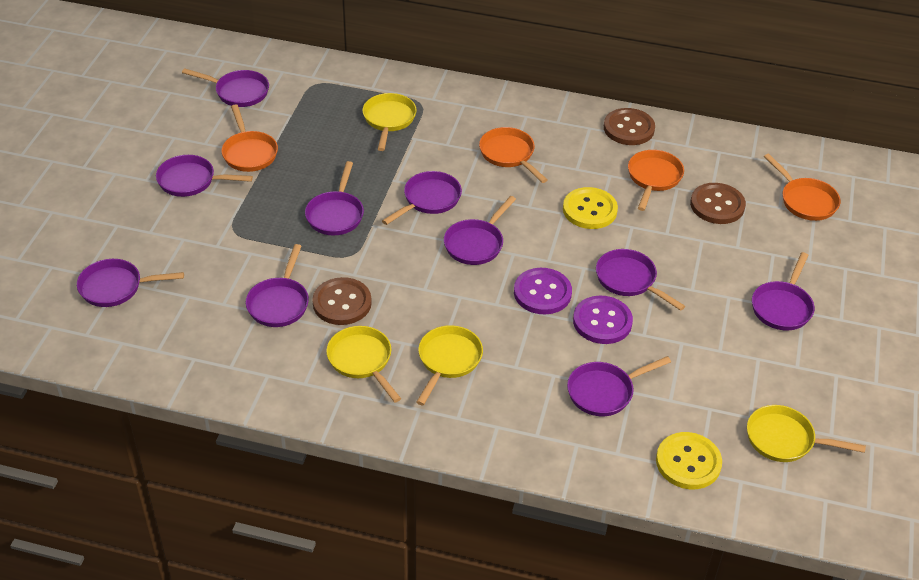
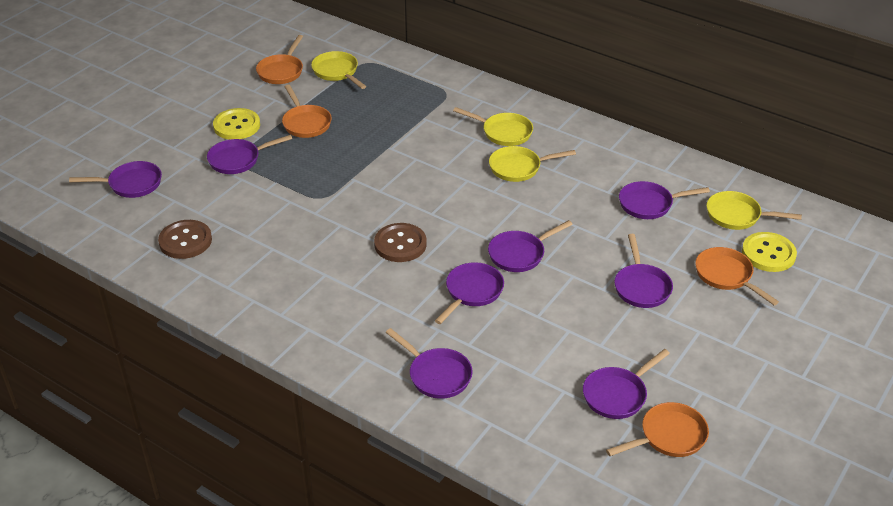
brown button: 3 -> 2
purple button: 2 -> 0
purple pan: 10 -> 8

